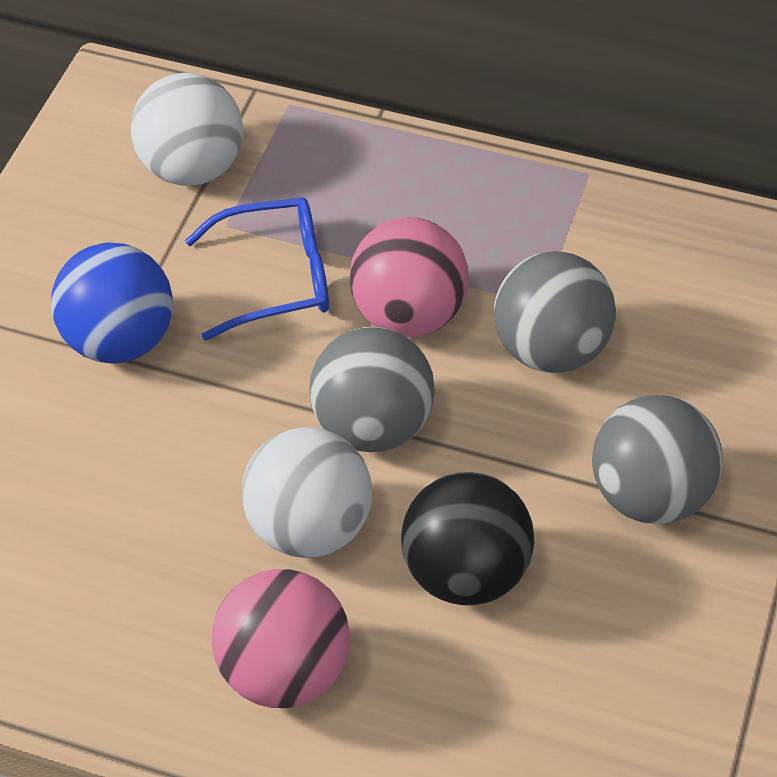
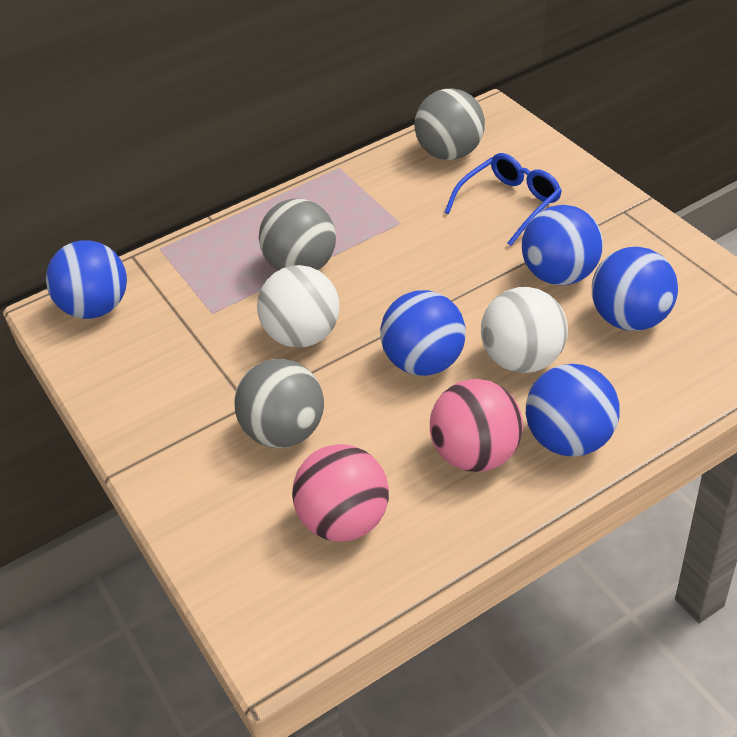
black ball: 1 -> 0
blue ball: 1 -> 5

